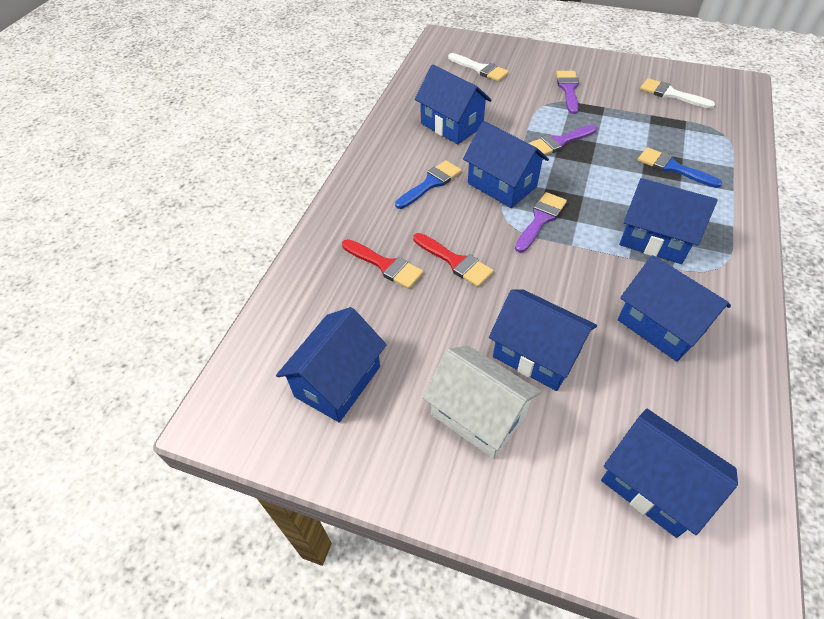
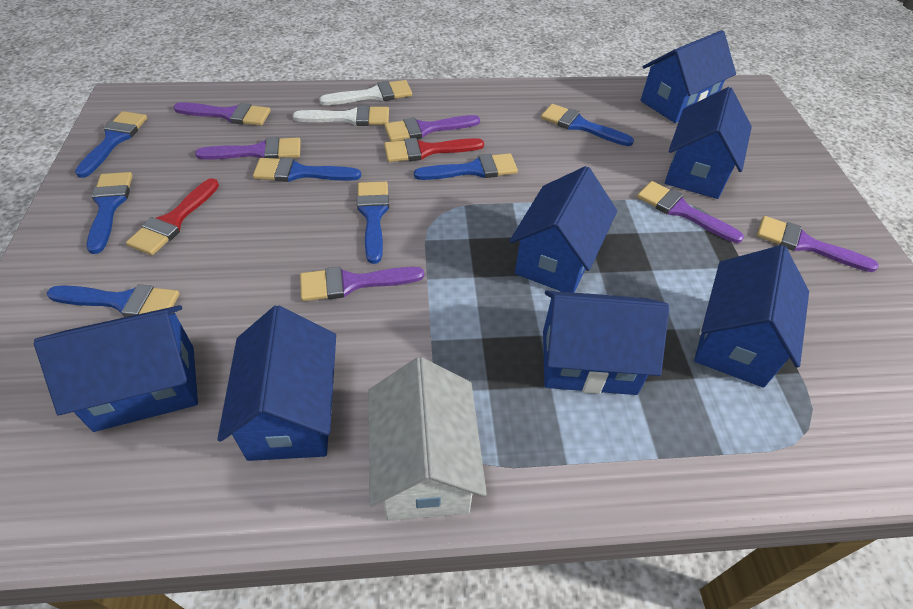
blue brush: 2 -> 7
purple brush: 3 -> 6

